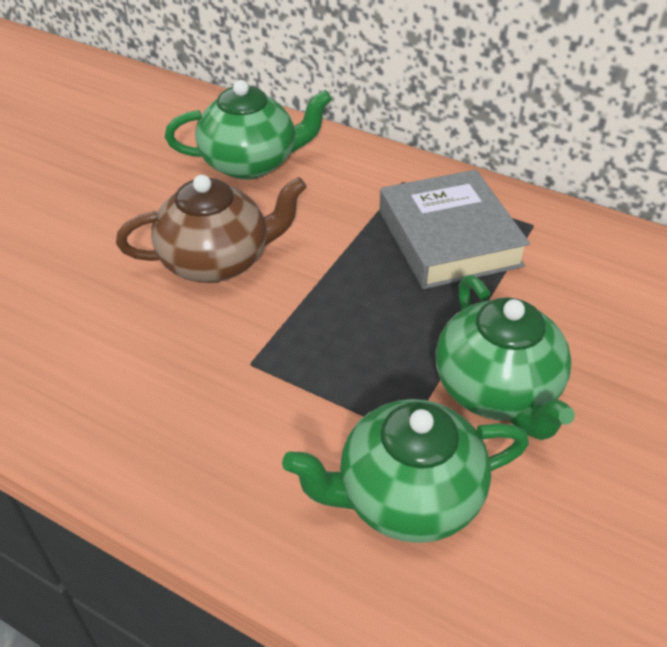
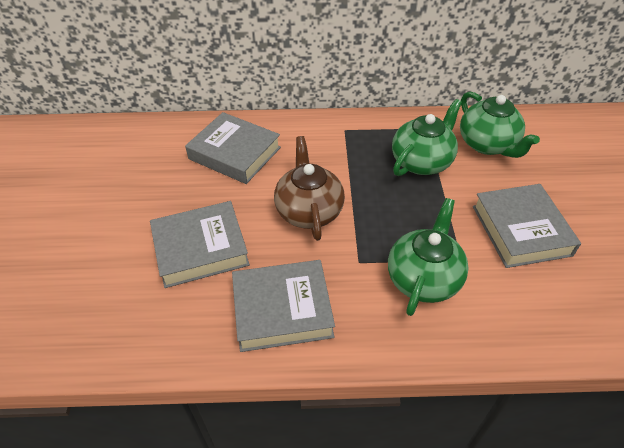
grey book: 1 -> 4

